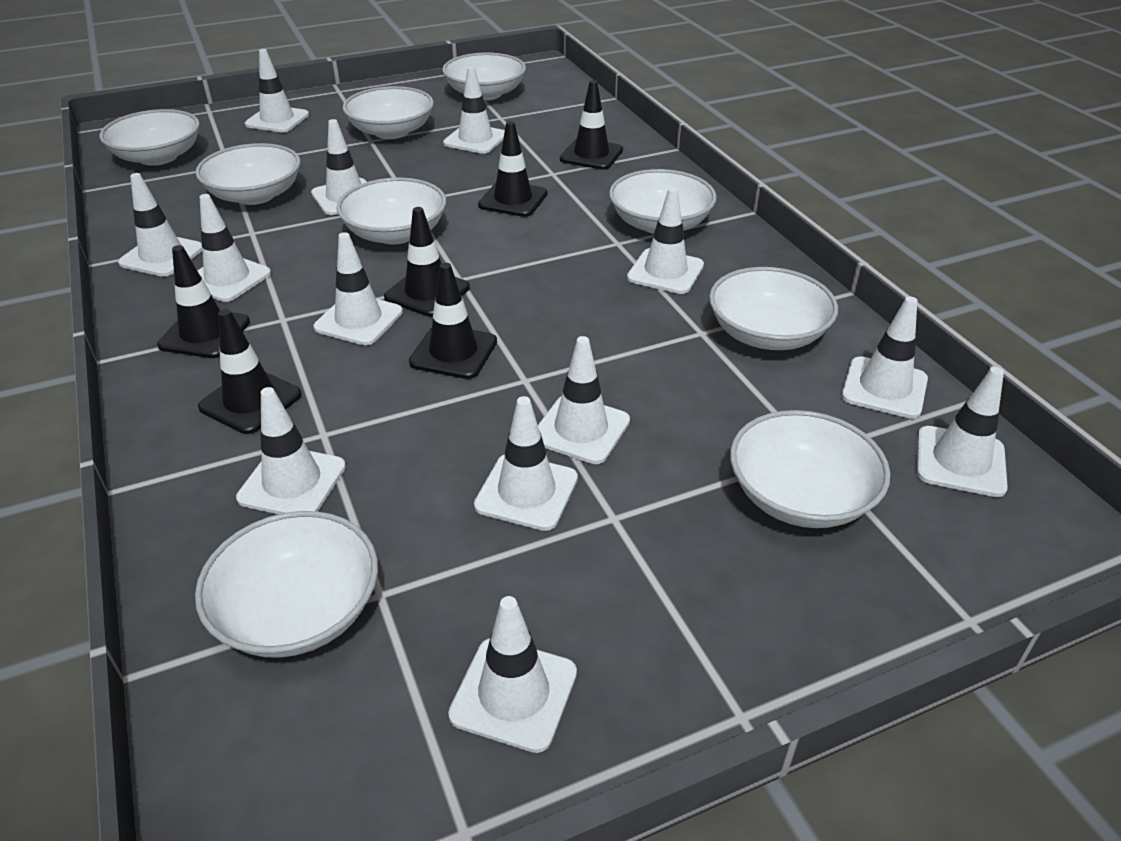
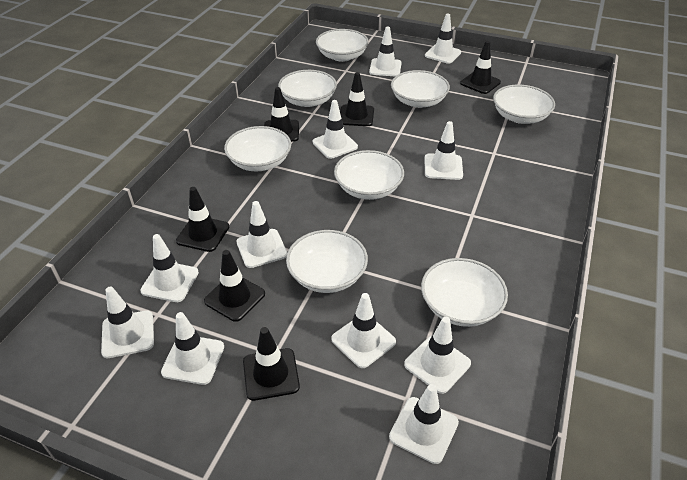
white bowl: 9 -> 8
white traffic cone: 13 -> 11

